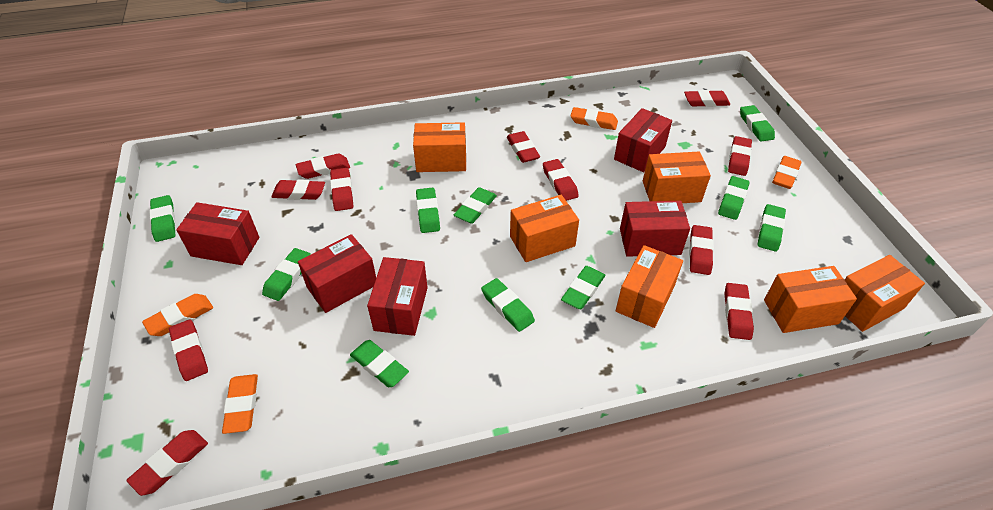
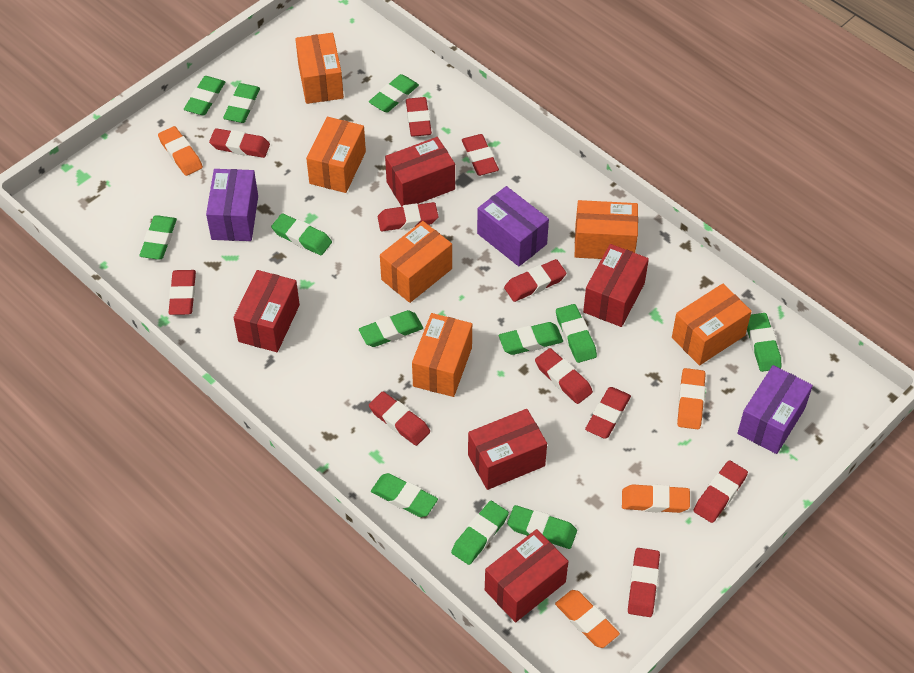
green eraser: 10 -> 12
purple box: 0 -> 3

